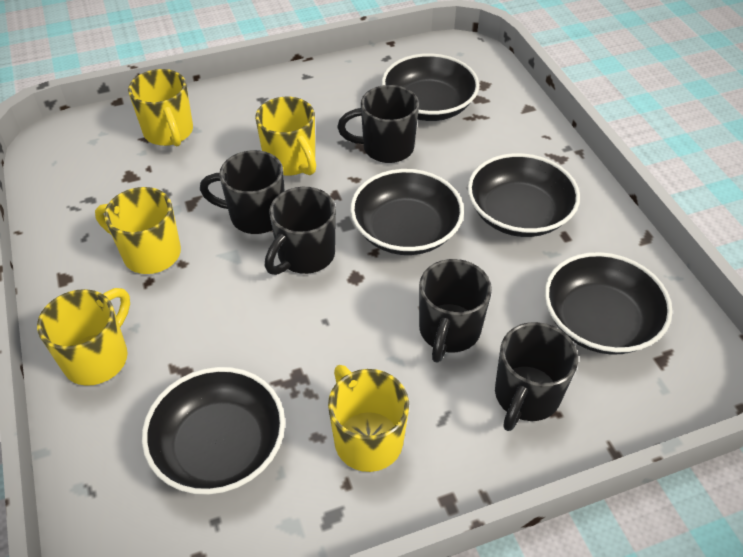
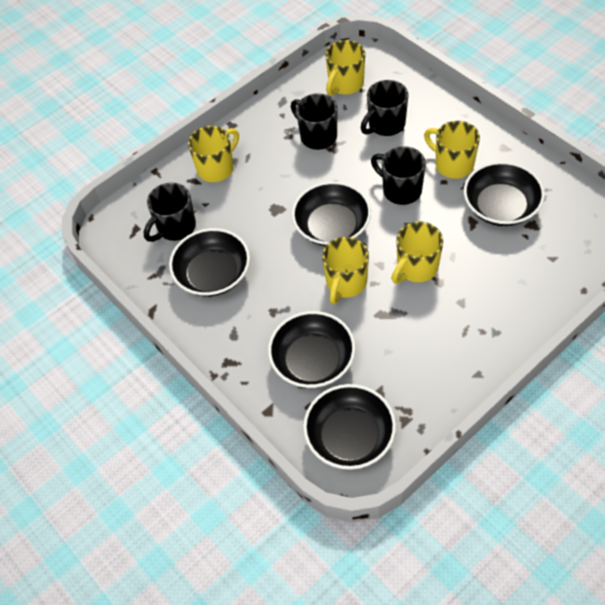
black mug: 5 -> 4

